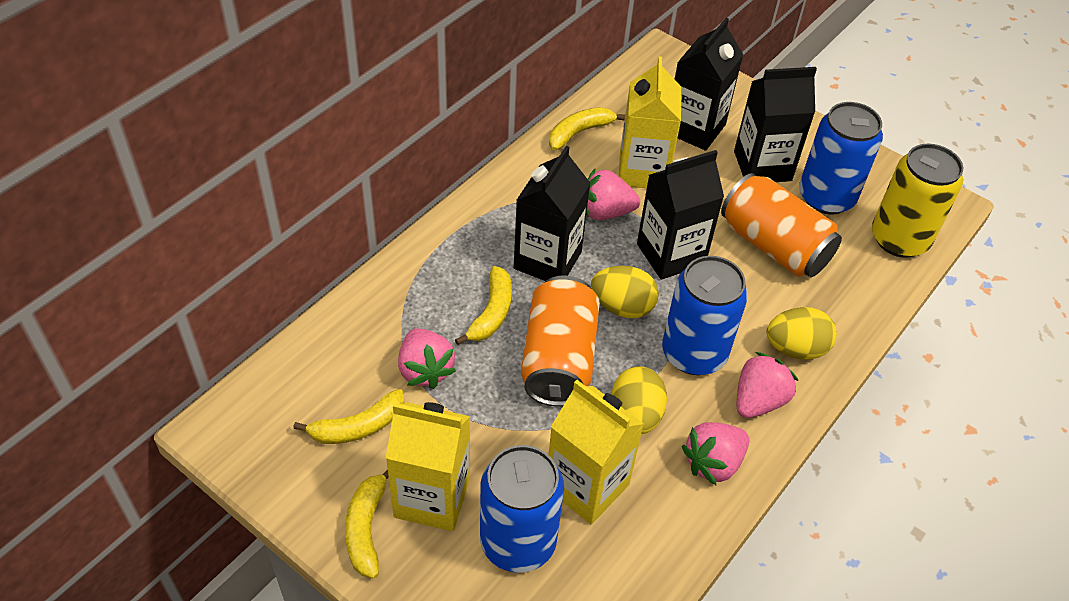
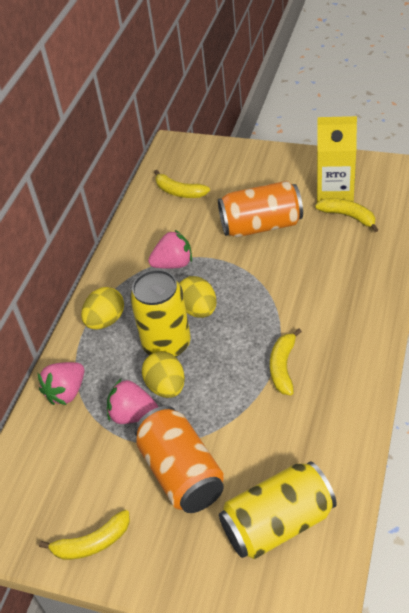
black carton: 4 -> 0
blue can: 3 -> 0
pink strawberry: 4 -> 3
yellow can: 1 -> 2
yellow carton: 3 -> 1

